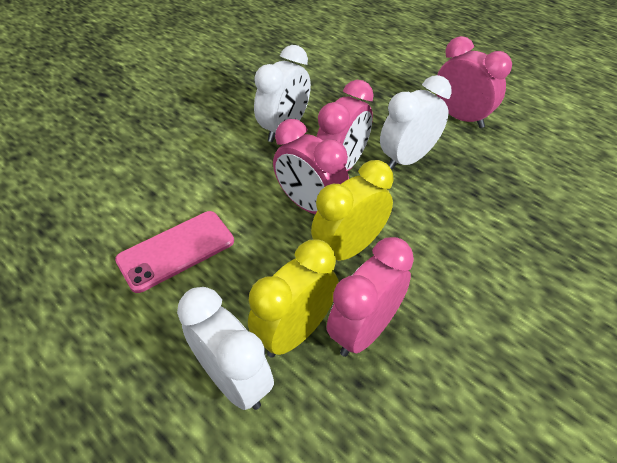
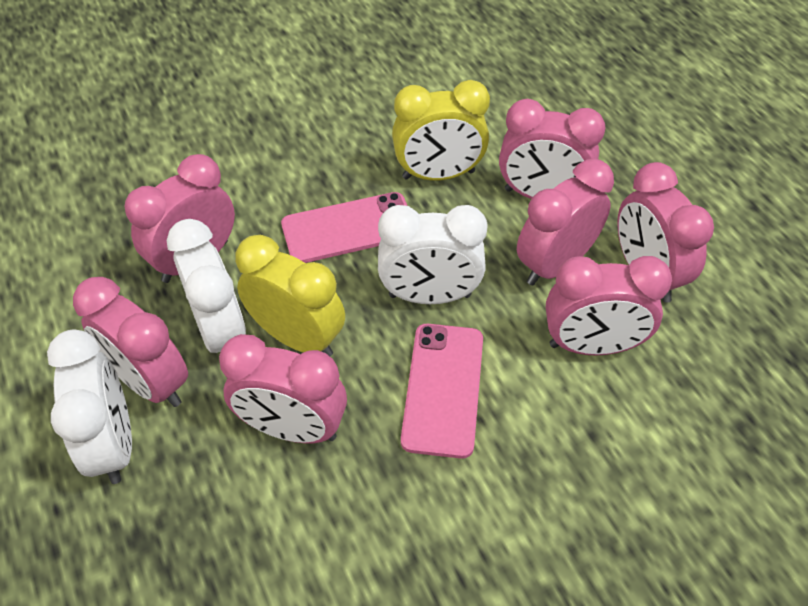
pink clock: 4 -> 7
pink phone: 1 -> 2

